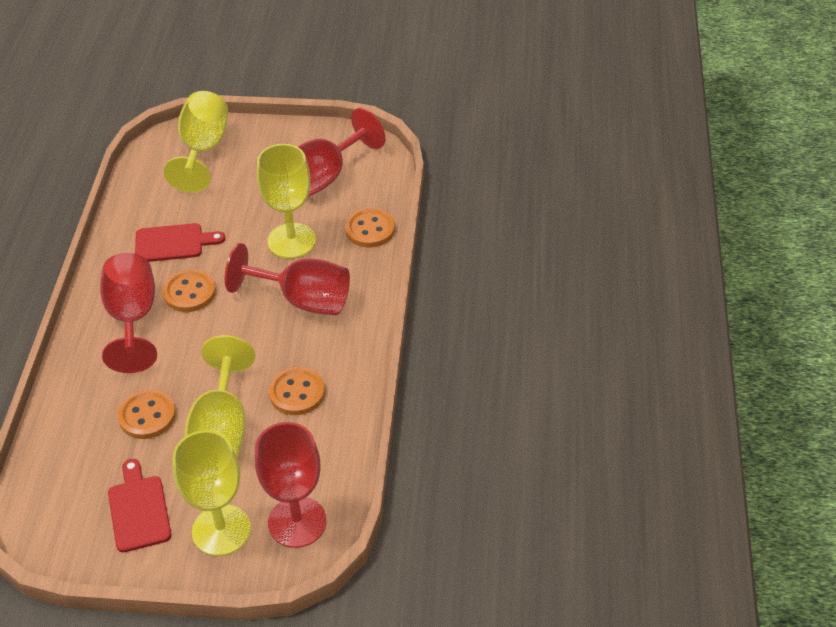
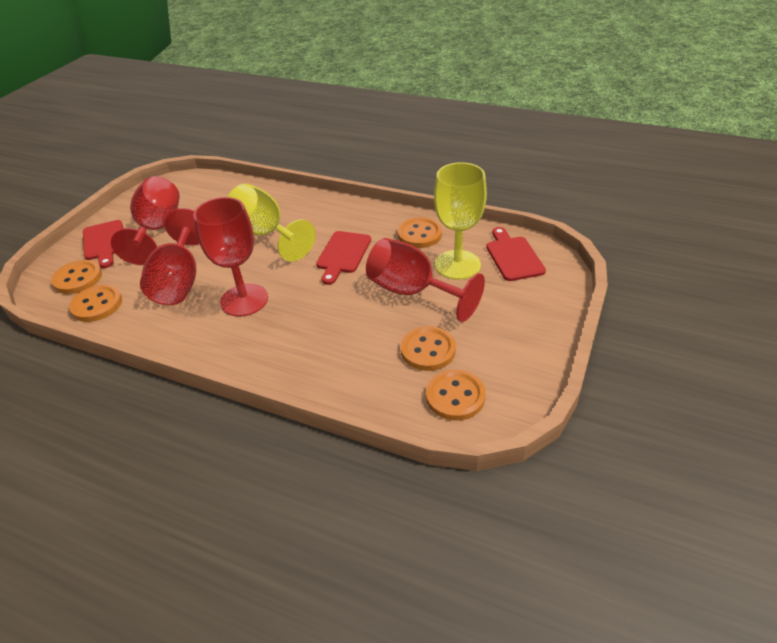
orange button: 4 -> 5
red cutting board: 2 -> 3
yellow goblet: 4 -> 2

